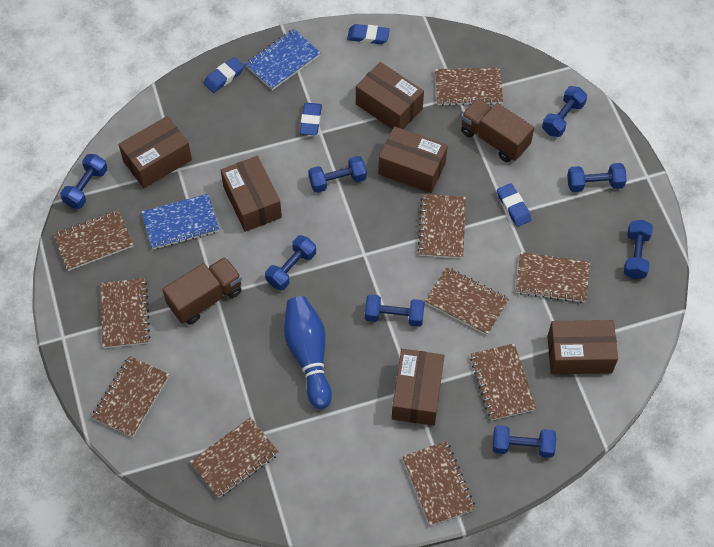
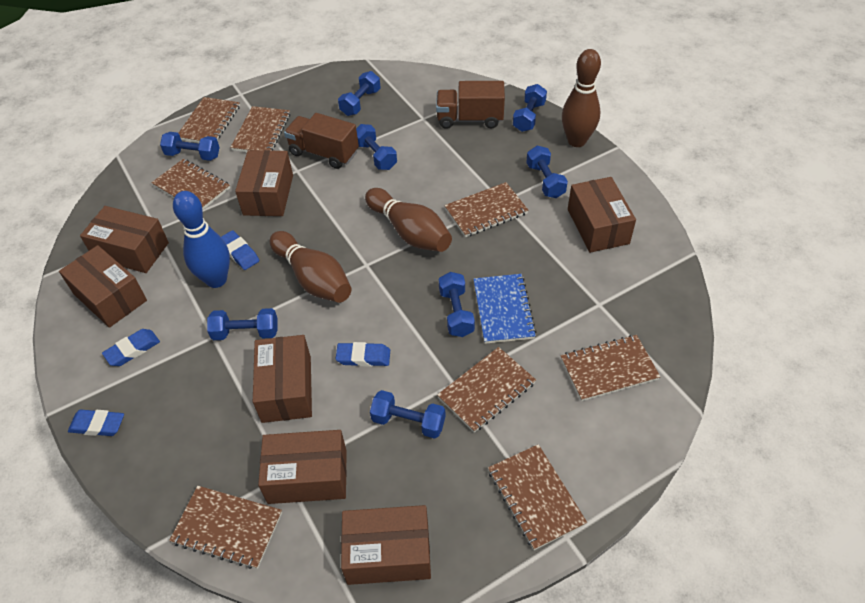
blue notebook: 2 -> 1
brown bowling pin: 0 -> 3
brown box: 6 -> 7
brown notebook: 10 -> 8

